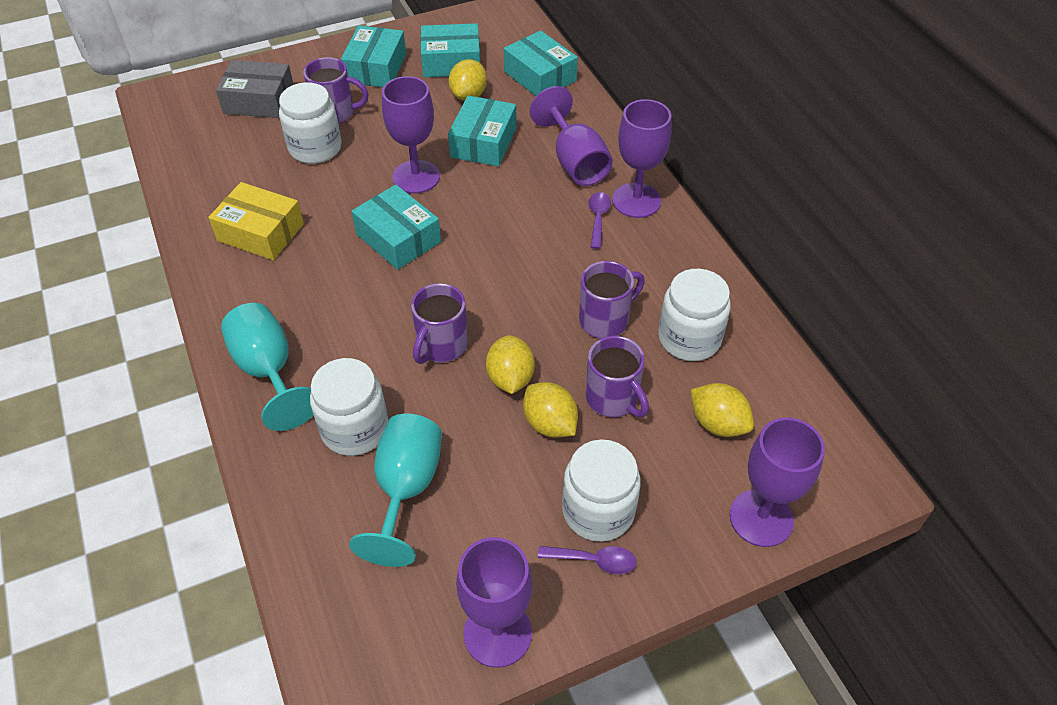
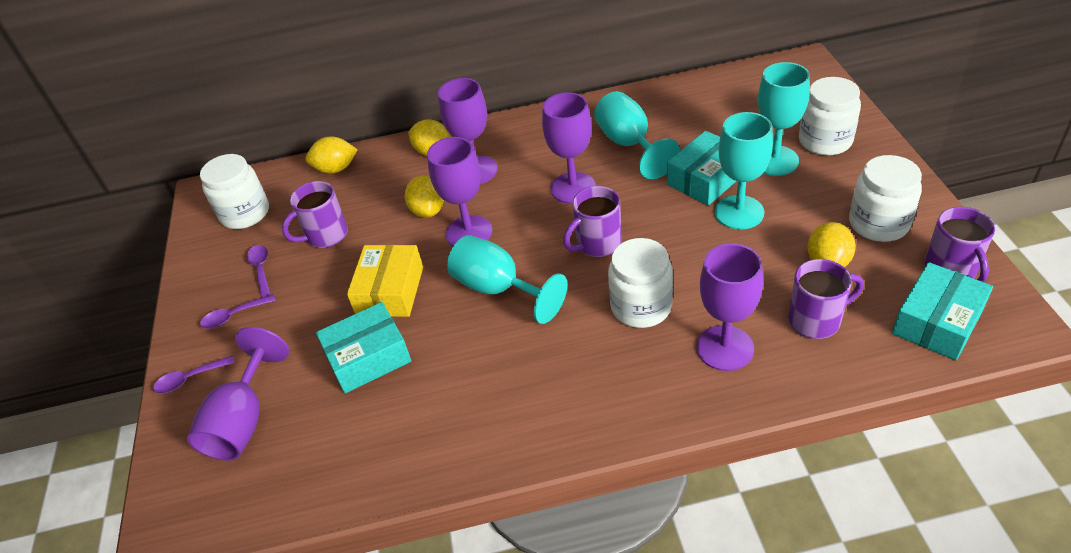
grey box: 1 -> 0
purple spoon: 2 -> 3
turquoise box: 5 -> 3
turquoise goblet: 2 -> 4

